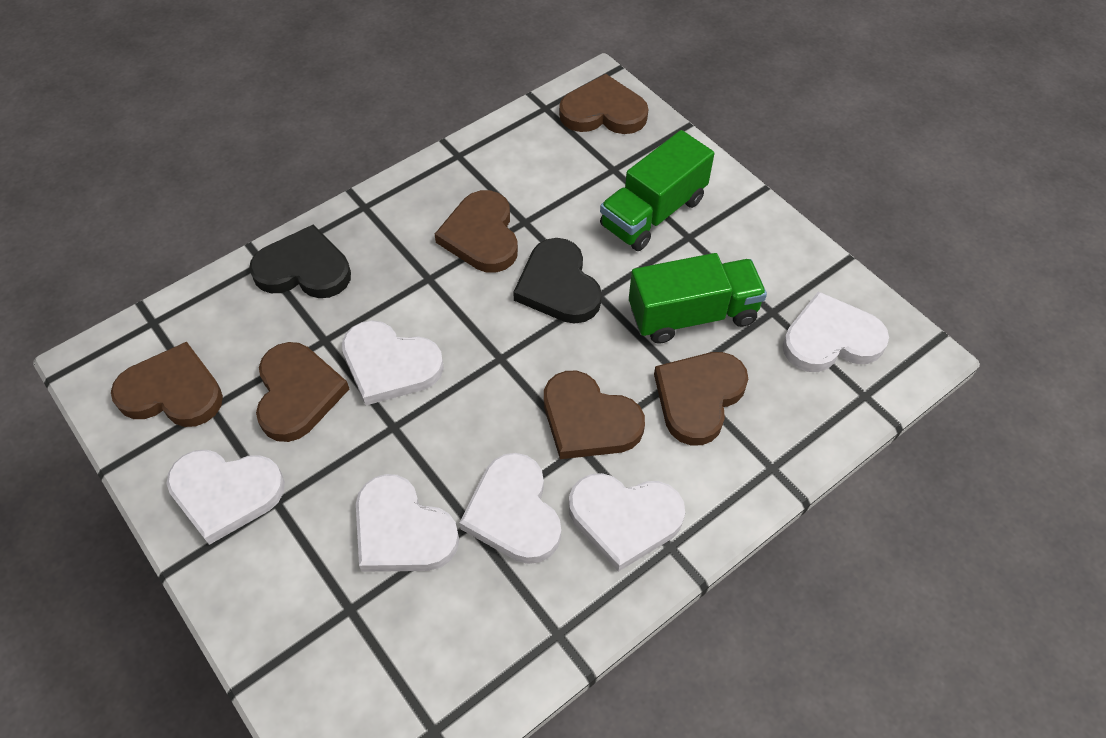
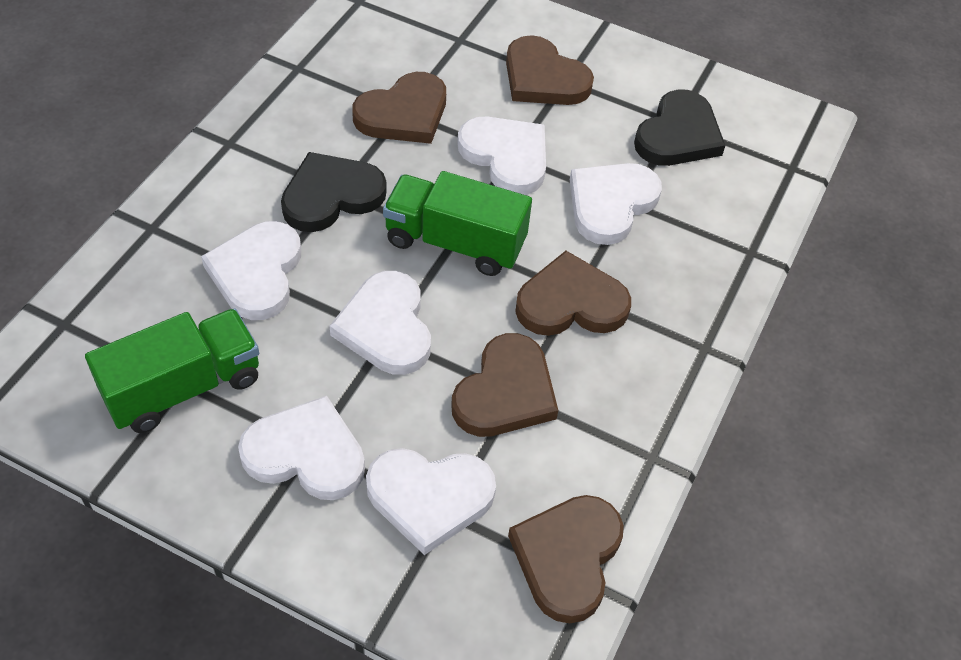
brown heart: 6 -> 5

